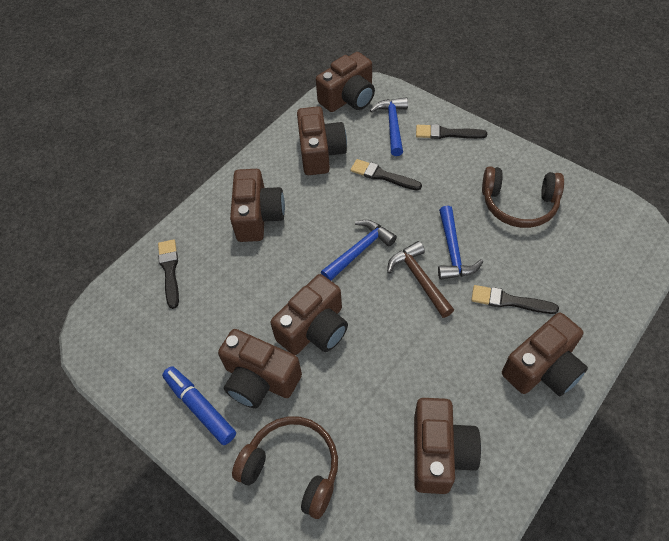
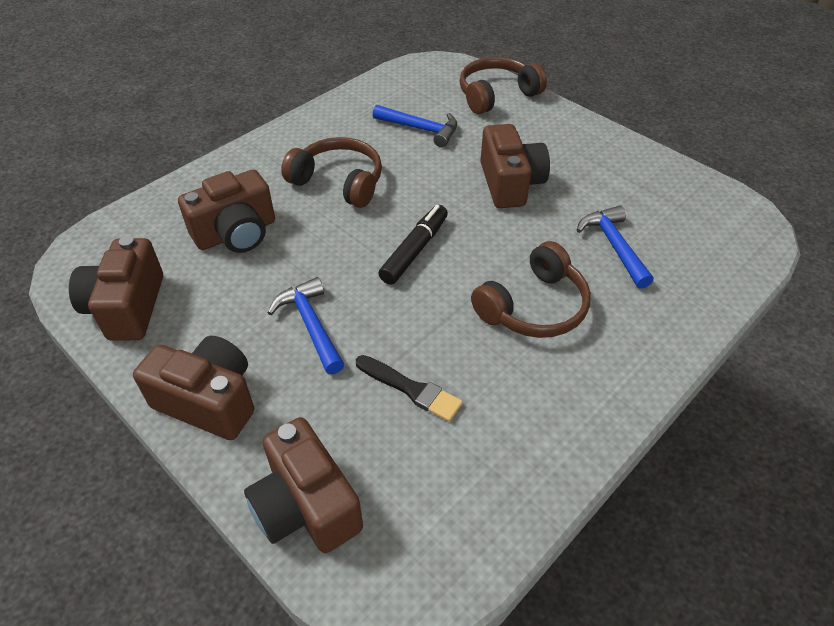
black brush: 4 -> 1
black marker: 0 -> 1
blue marker: 1 -> 0
brown camera: 7 -> 5
brown hammer: 1 -> 0
brown headphones: 2 -> 3

